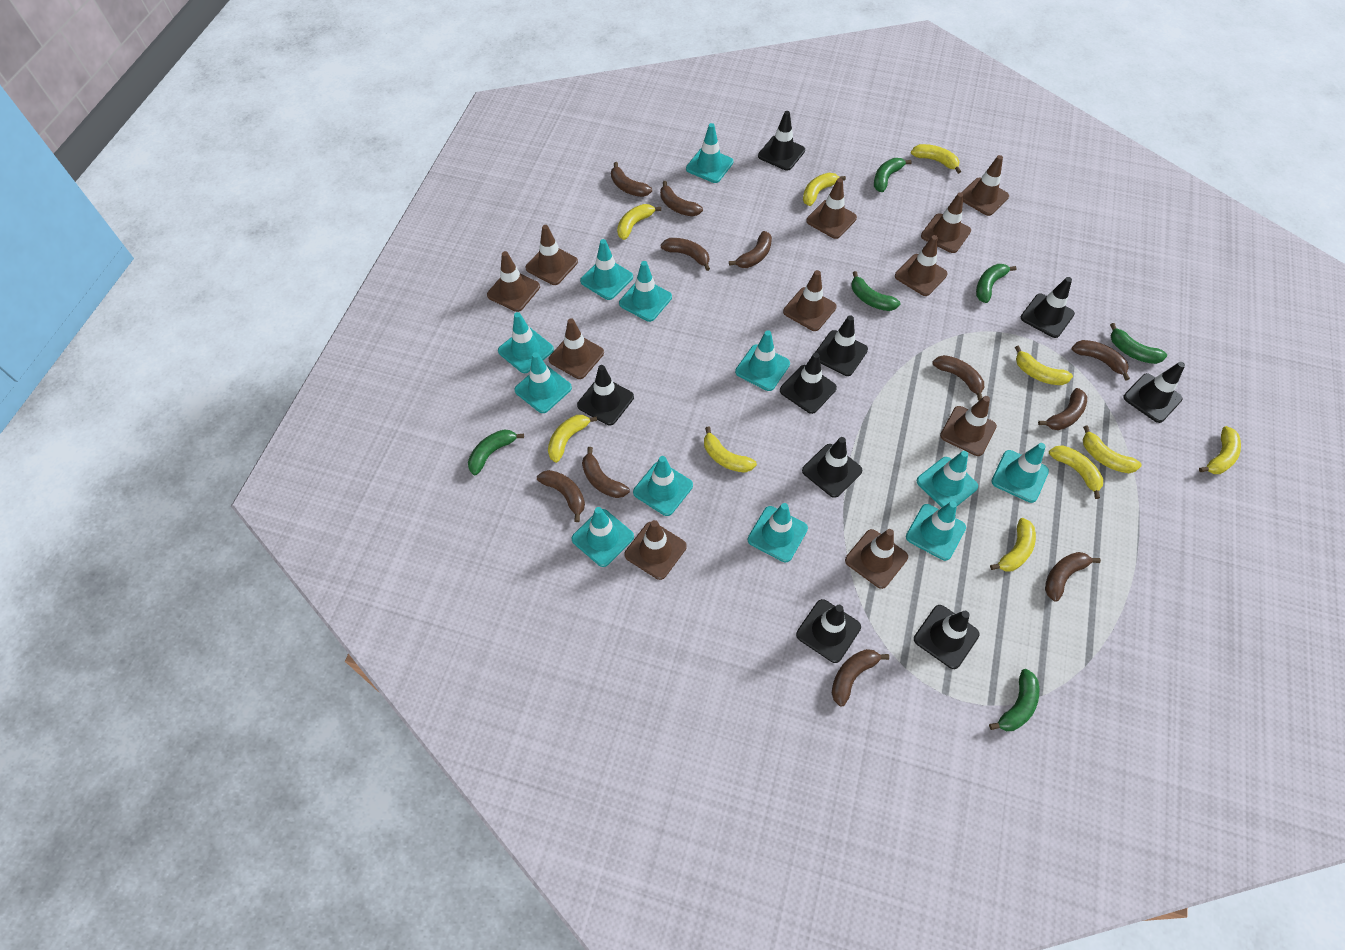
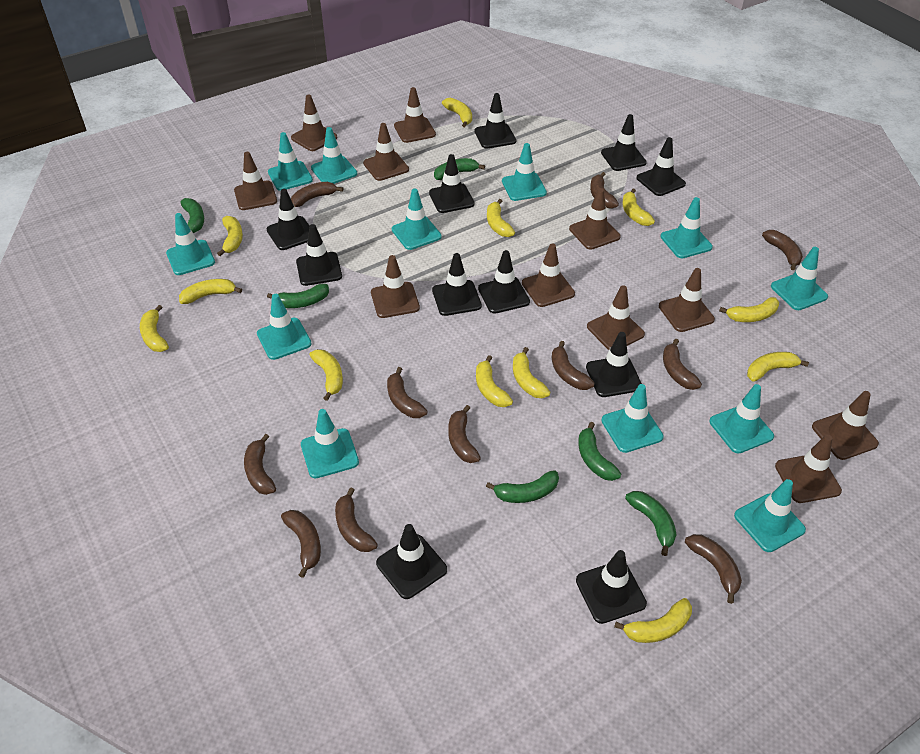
black traffic cone: 9 -> 11
yellow banana: 10 -> 12

